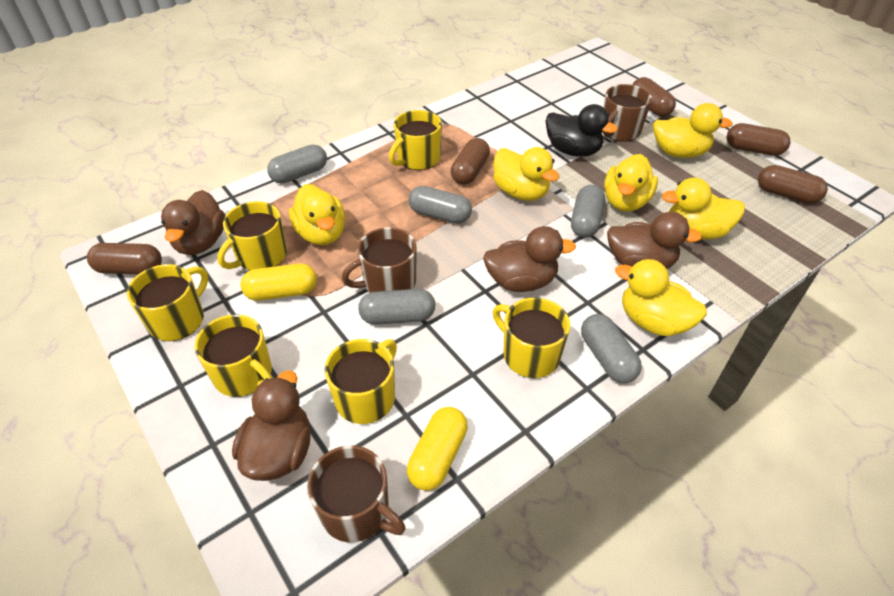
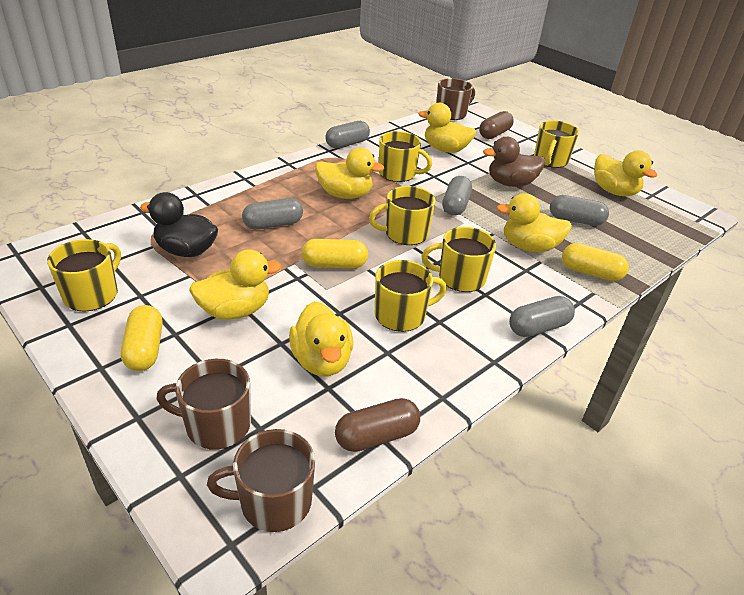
brown capsule: 5 -> 2
brown duck: 4 -> 1
yellow capsule: 2 -> 3

